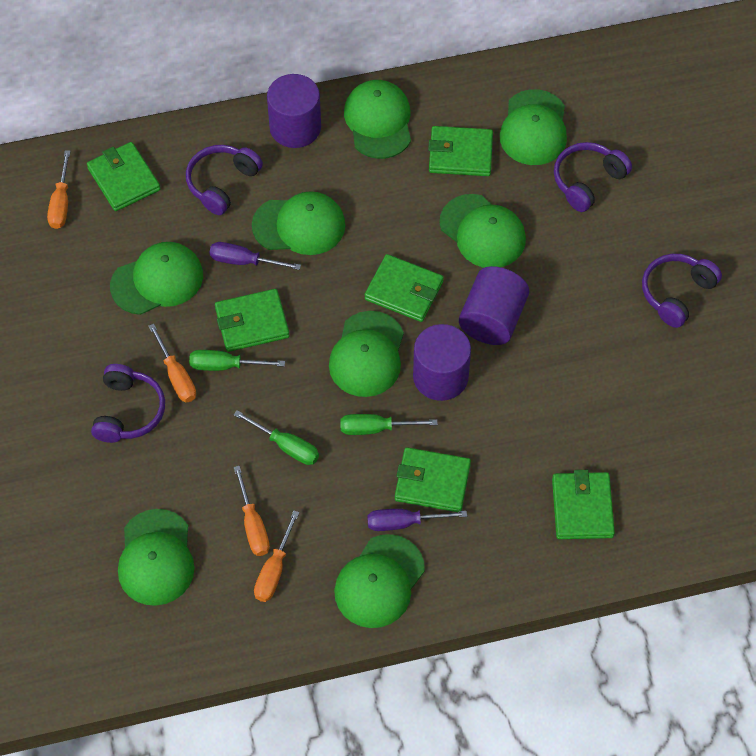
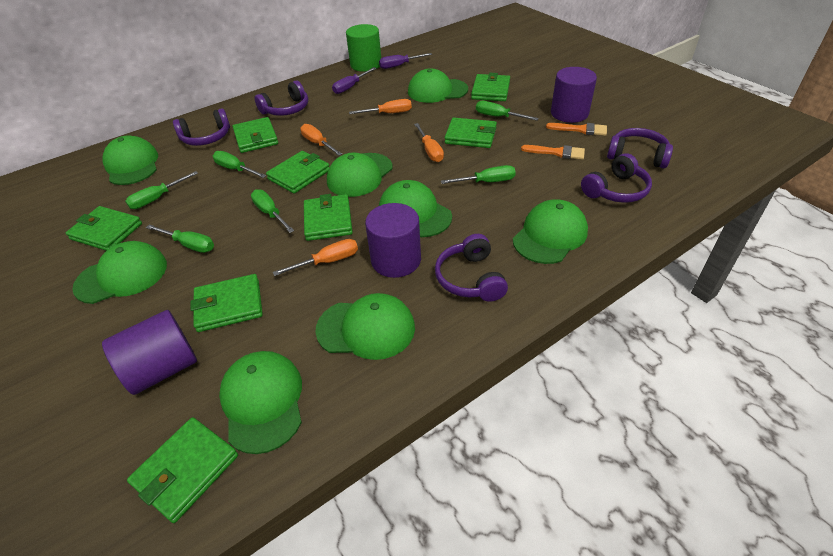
green cylinder: 0 -> 1
green screwdriver: 3 -> 6
green wallet: 6 -> 8
orange brush: 0 -> 2
purple headphones: 4 -> 5

